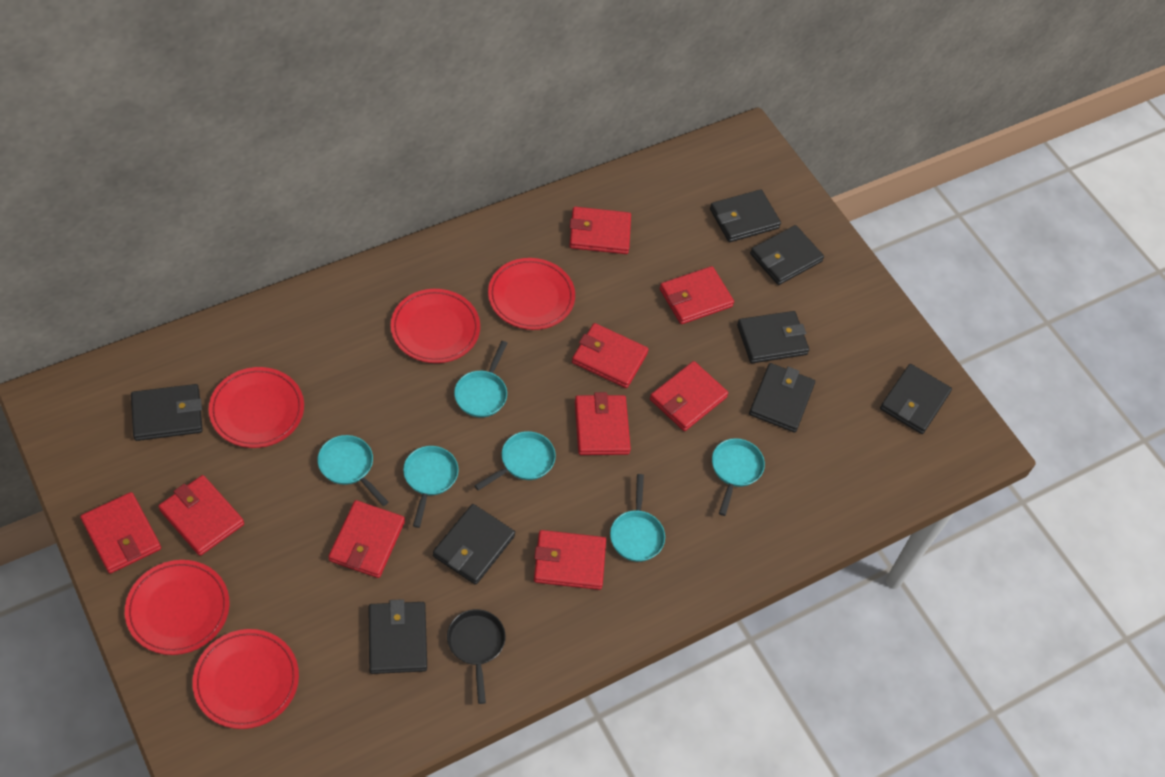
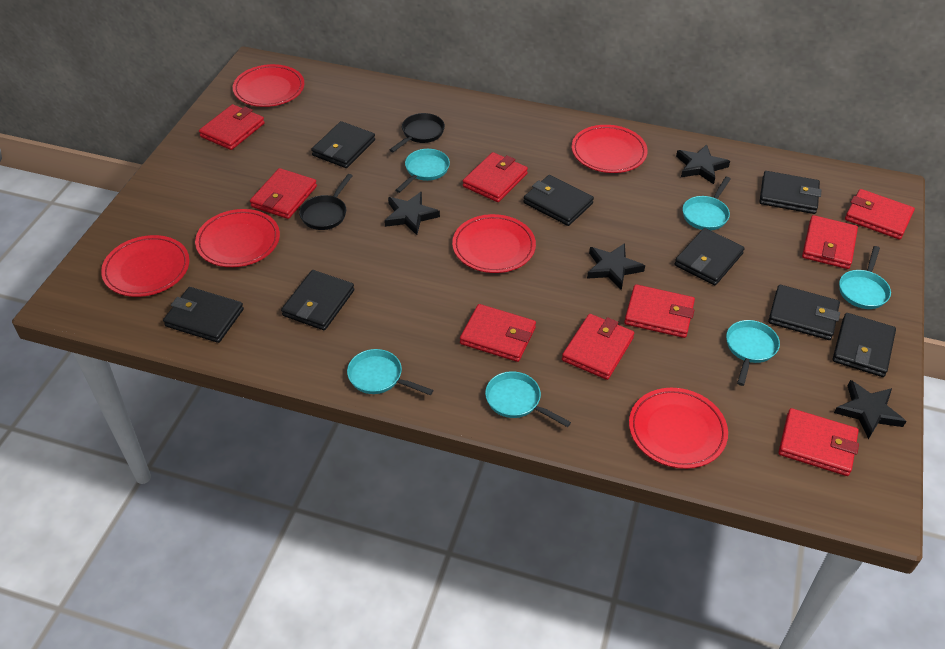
black pan: 1 -> 2
black star: 0 -> 4
red plate: 5 -> 6

